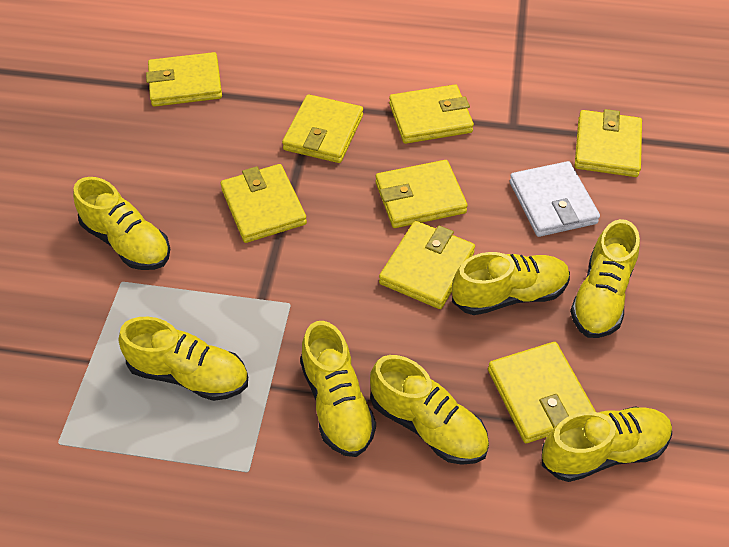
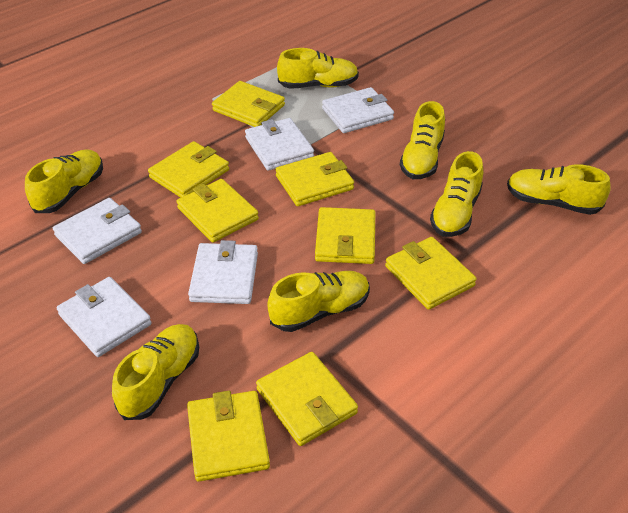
white wallet: 1 -> 5

